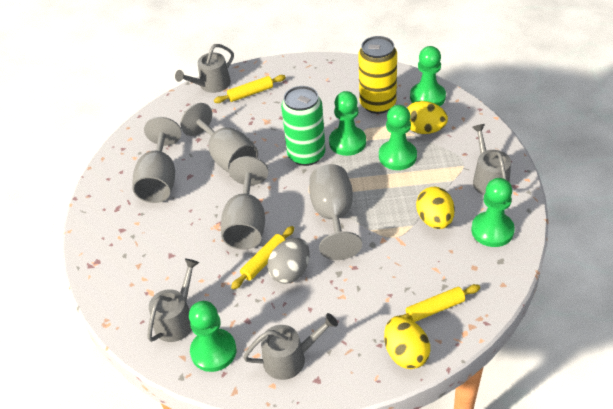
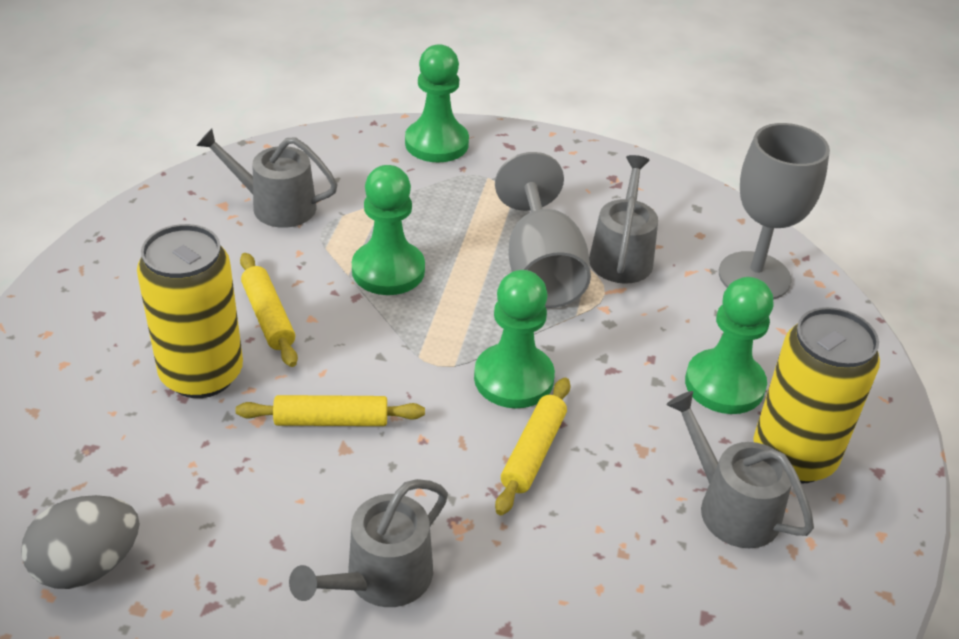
green can: 1 -> 0
green pawn: 5 -> 4
grey goblet: 4 -> 2
yellow can: 1 -> 2
yellow egg: 3 -> 0

